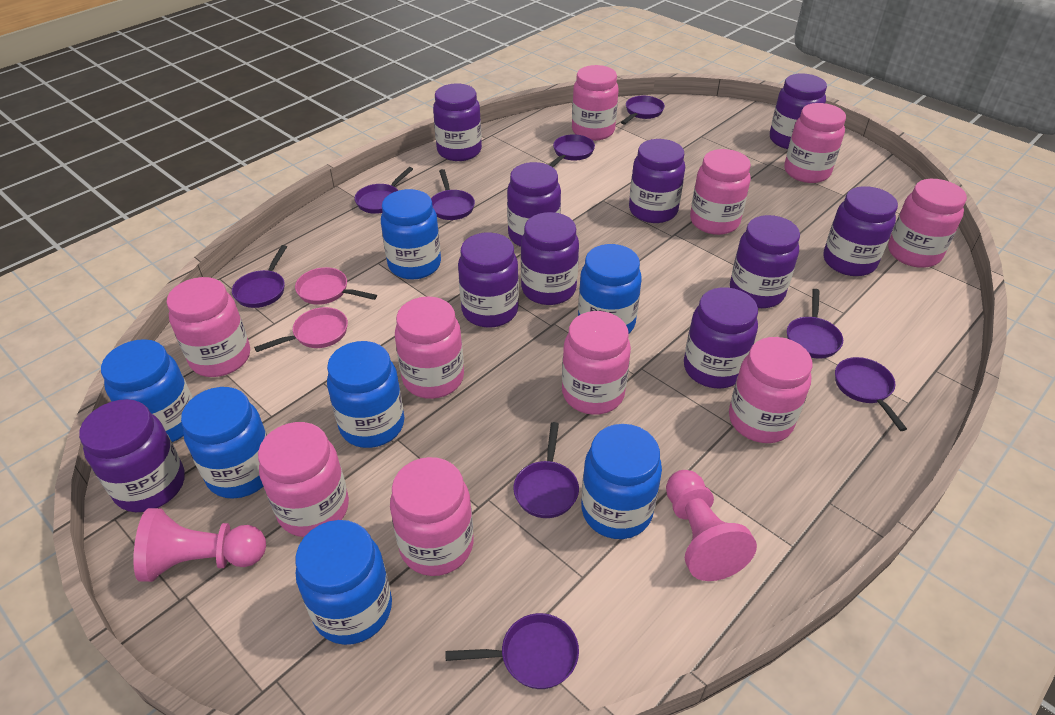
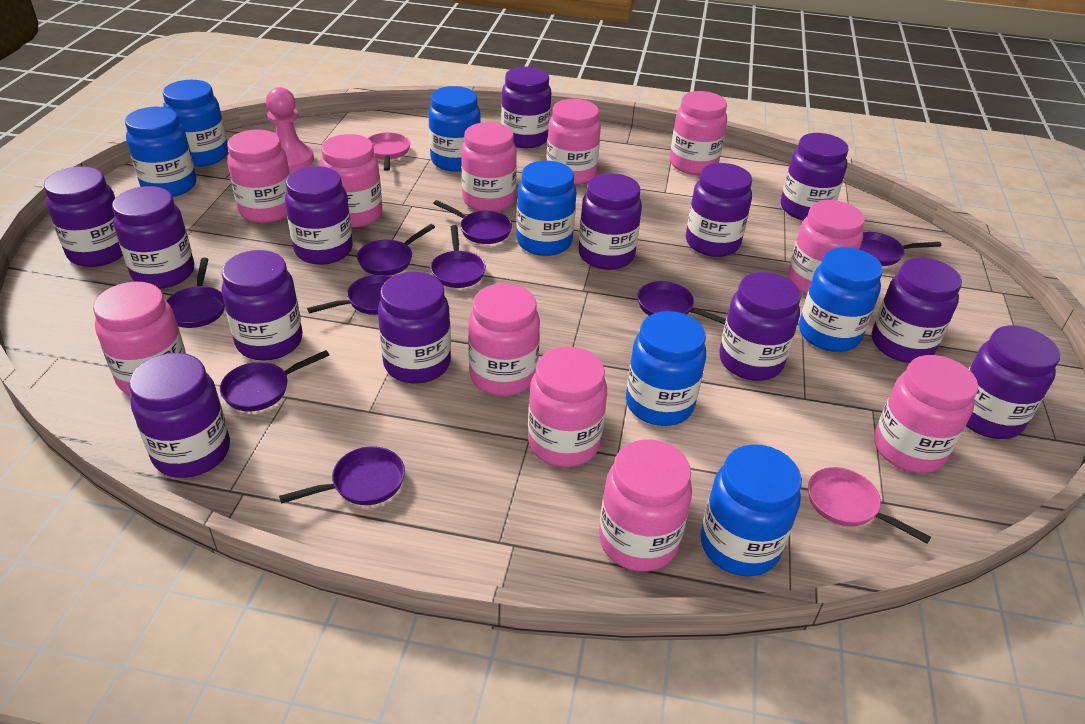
pink jar: 10 -> 11
pink pawn: 2 -> 1
purple jar: 10 -> 13

